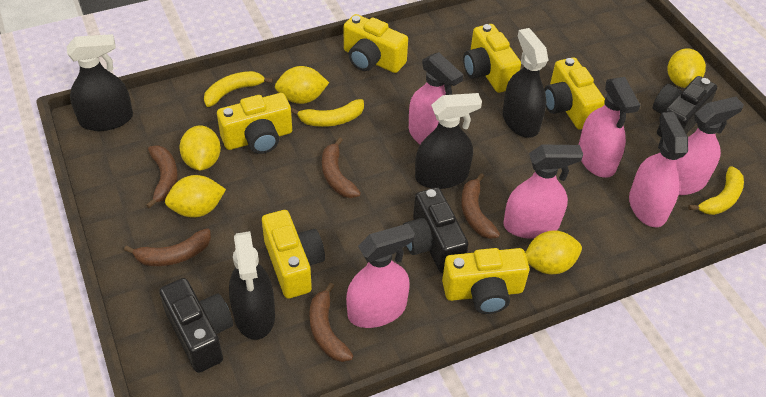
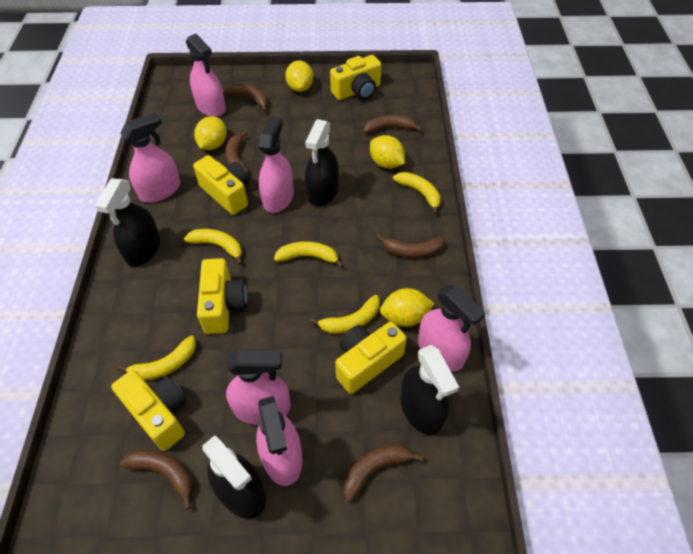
black camera: 3 -> 0
brown banana: 5 -> 6
yellow banana: 3 -> 5
yellow camera: 6 -> 5
yellow lemon: 5 -> 4

